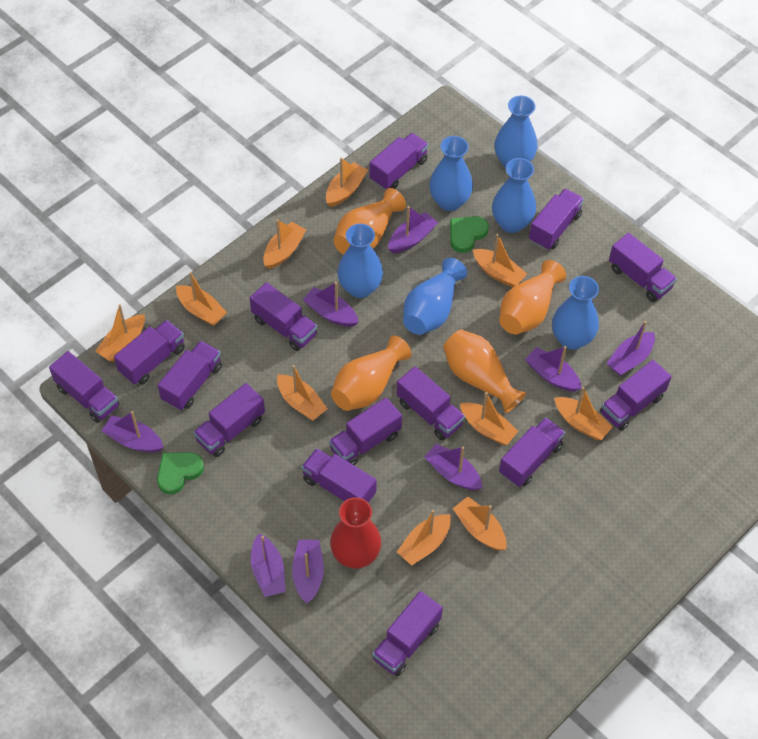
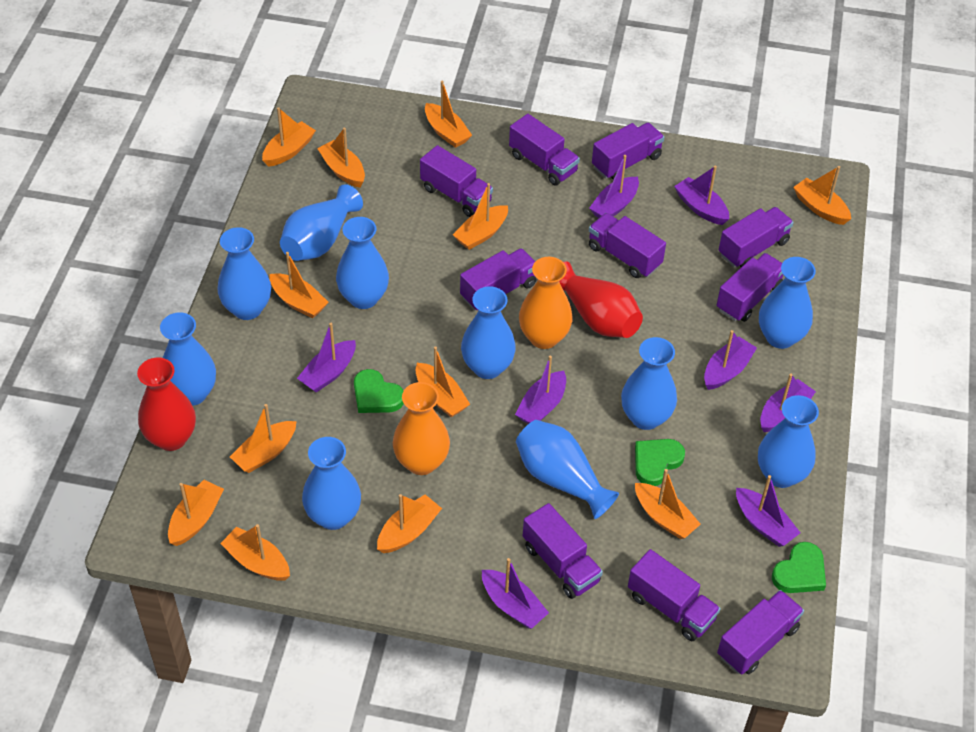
blue vase: 6 -> 10
green heart: 2 -> 3
orange boat: 10 -> 12
orange vase: 4 -> 2
purple truck: 14 -> 10
red vase: 1 -> 2

